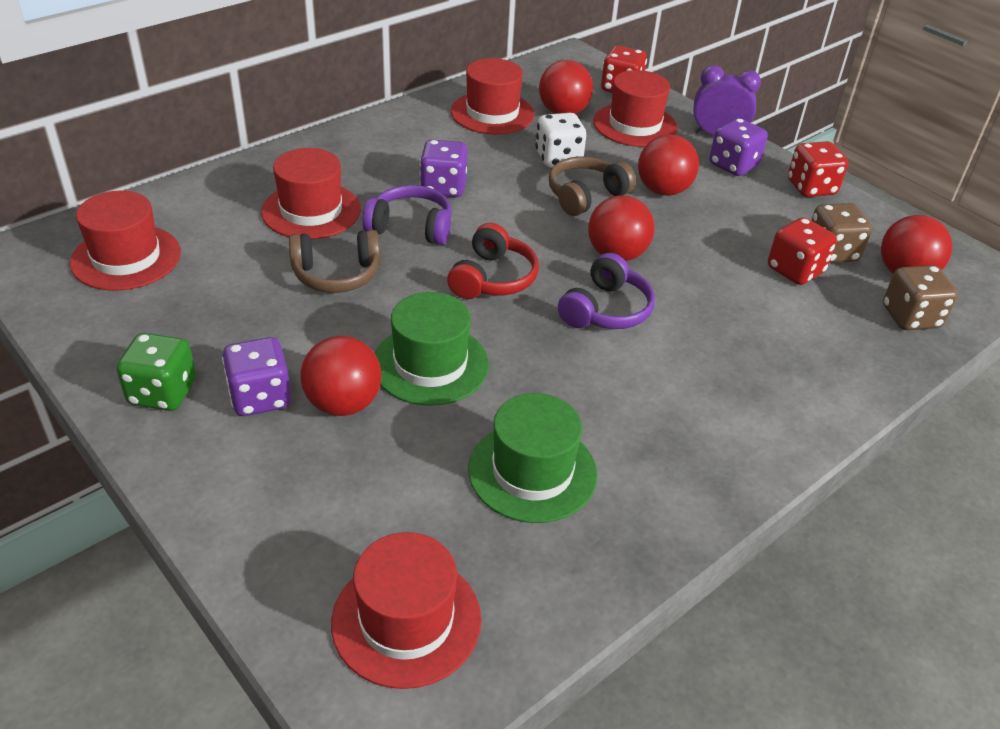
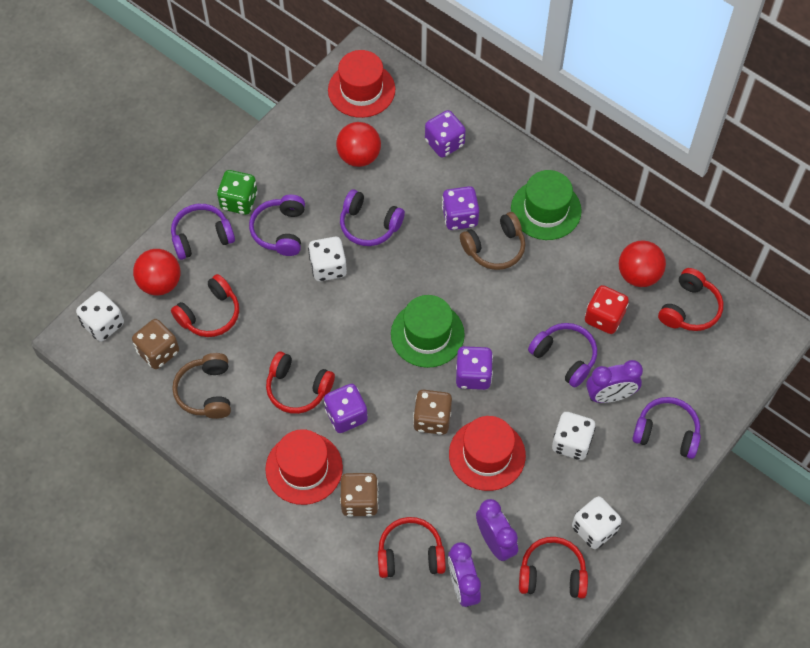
brown dice: 2 -> 3
purple clock: 1 -> 3
purple dice: 3 -> 4
purple headphones: 2 -> 5
red ball: 5 -> 3
red dice: 3 -> 1
red hat: 5 -> 3
red headphones: 1 -> 5
white dice: 1 -> 4

